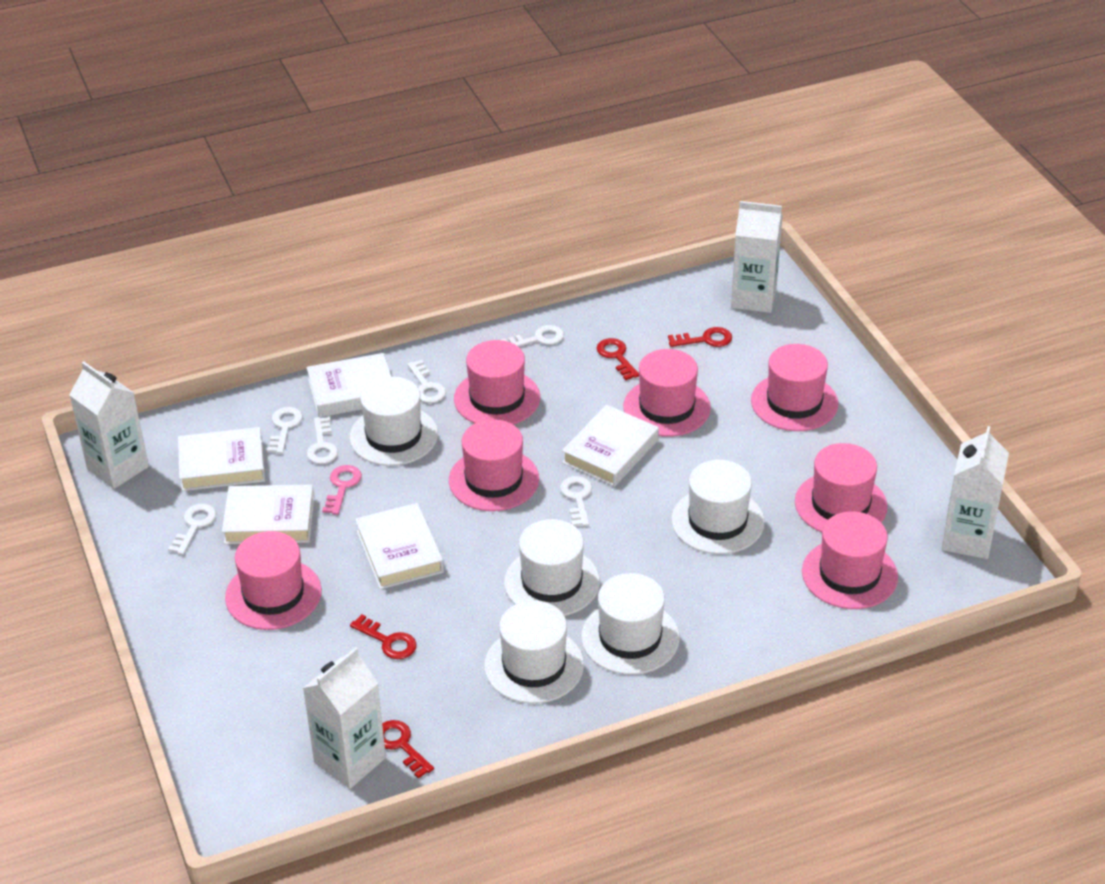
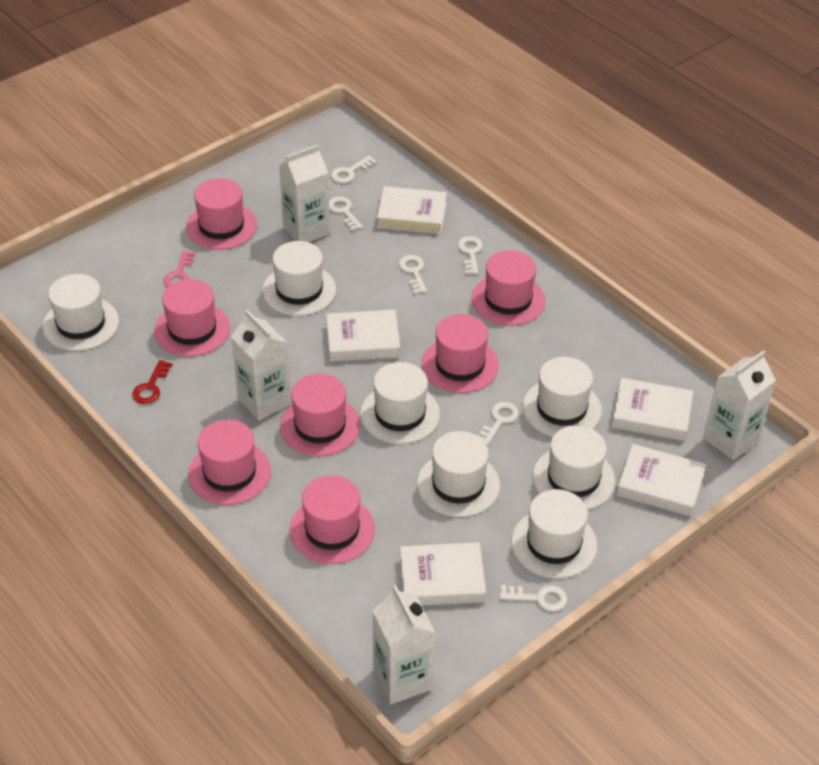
red key: 4 -> 1
white hat: 5 -> 7

